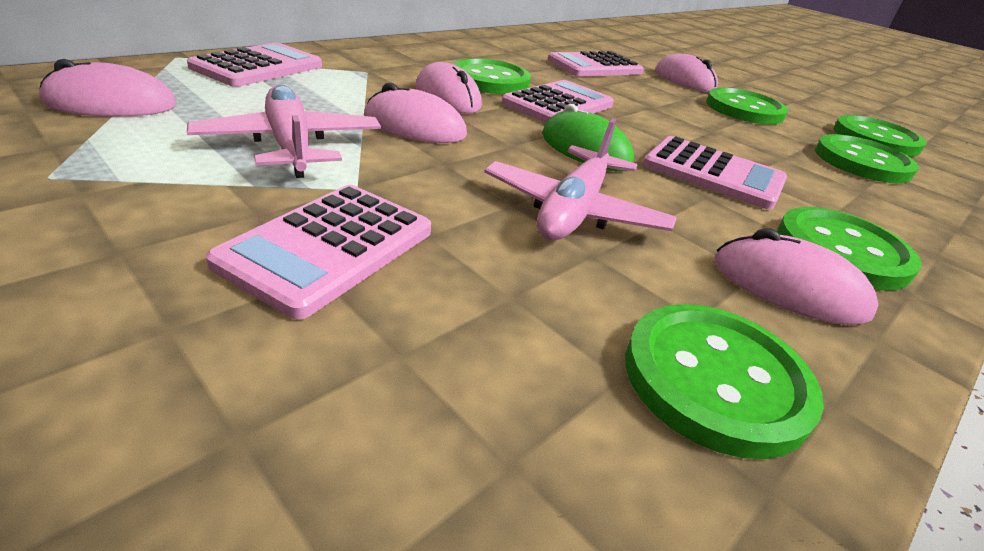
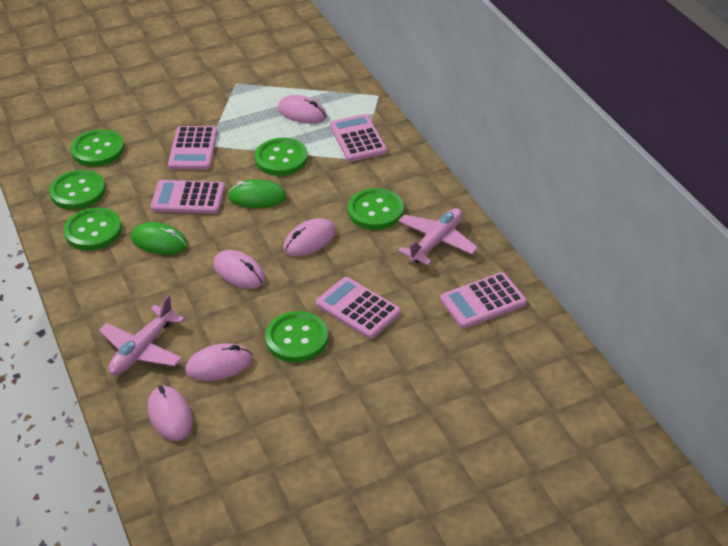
green mouse: 1 -> 2

